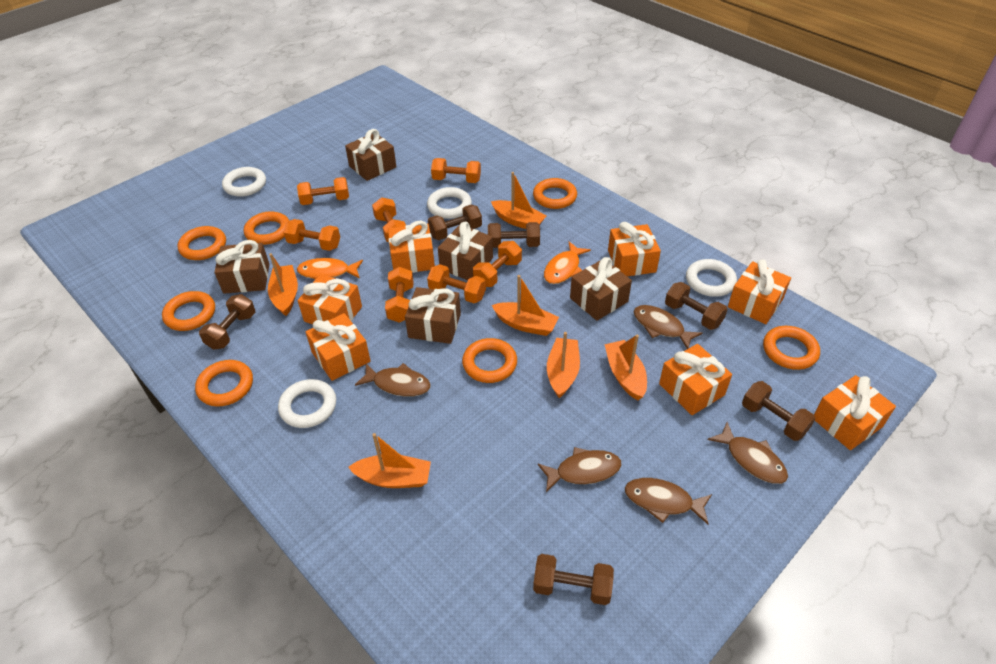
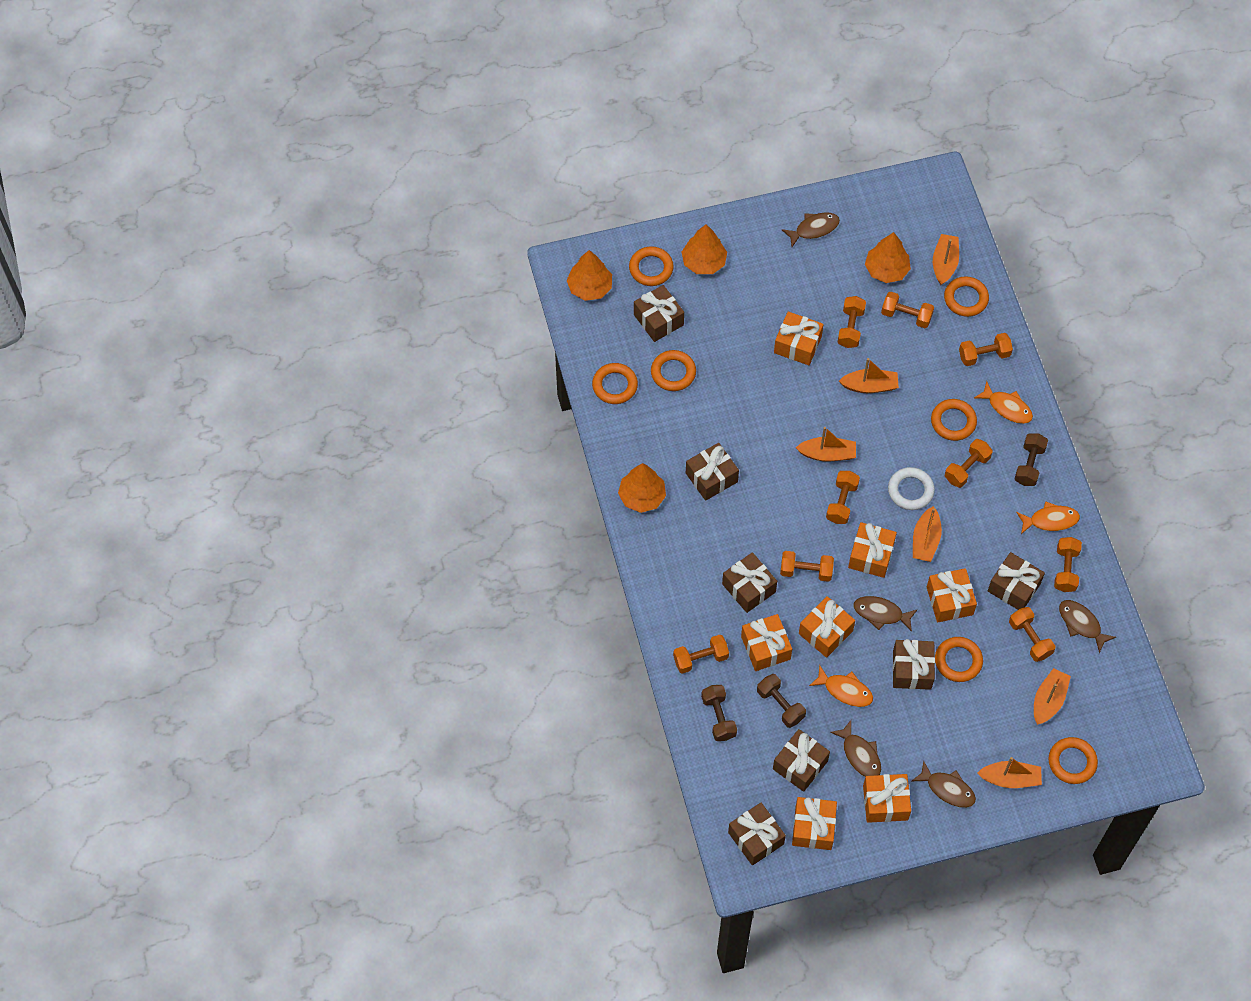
brown dumbbell: 6 -> 3
brown gift: 5 -> 7
orange dumbbell: 7 -> 9
orange fish: 2 -> 3
orange tree: 0 -> 4
white ring: 4 -> 1

